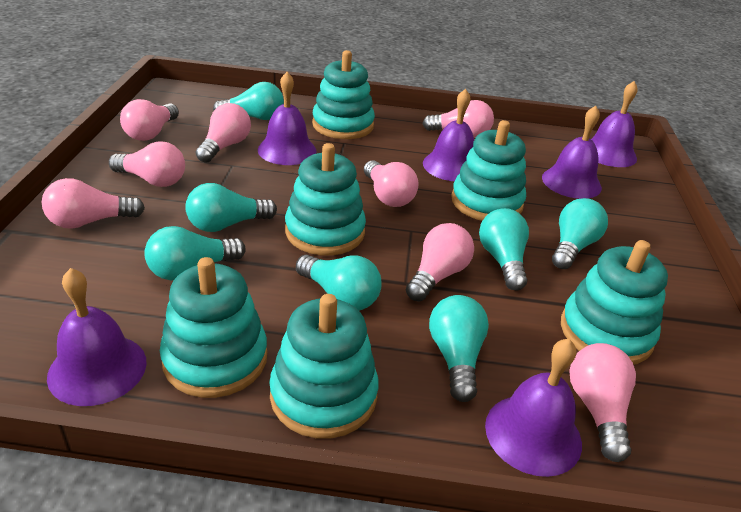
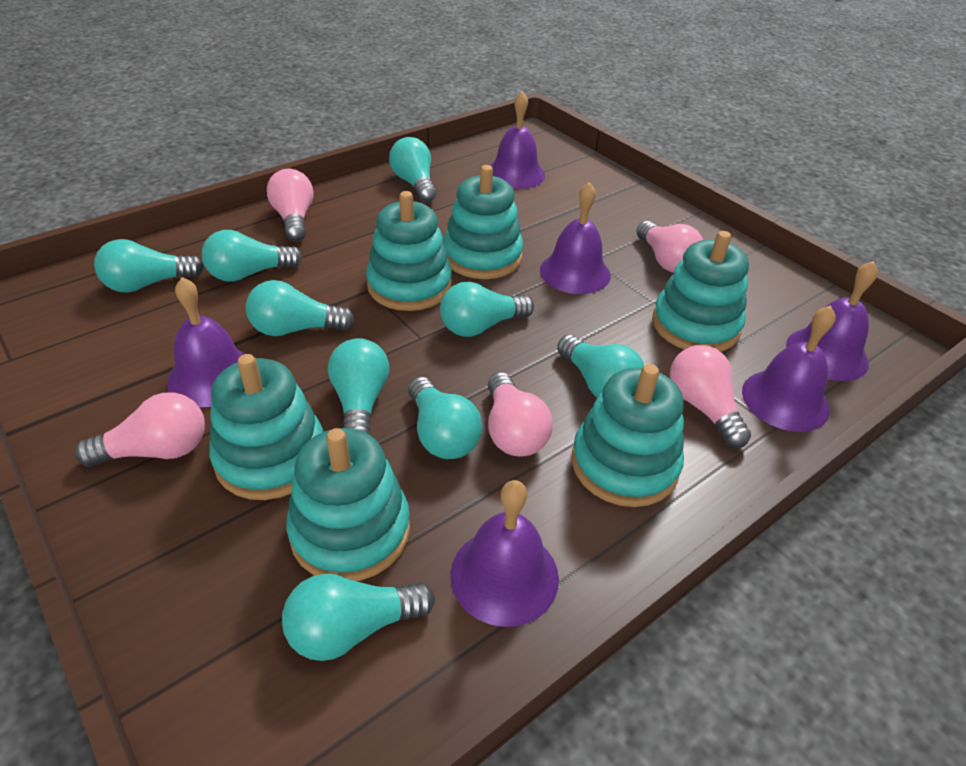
pink light bulb: 8 -> 5
turquoise light bulb: 7 -> 9

